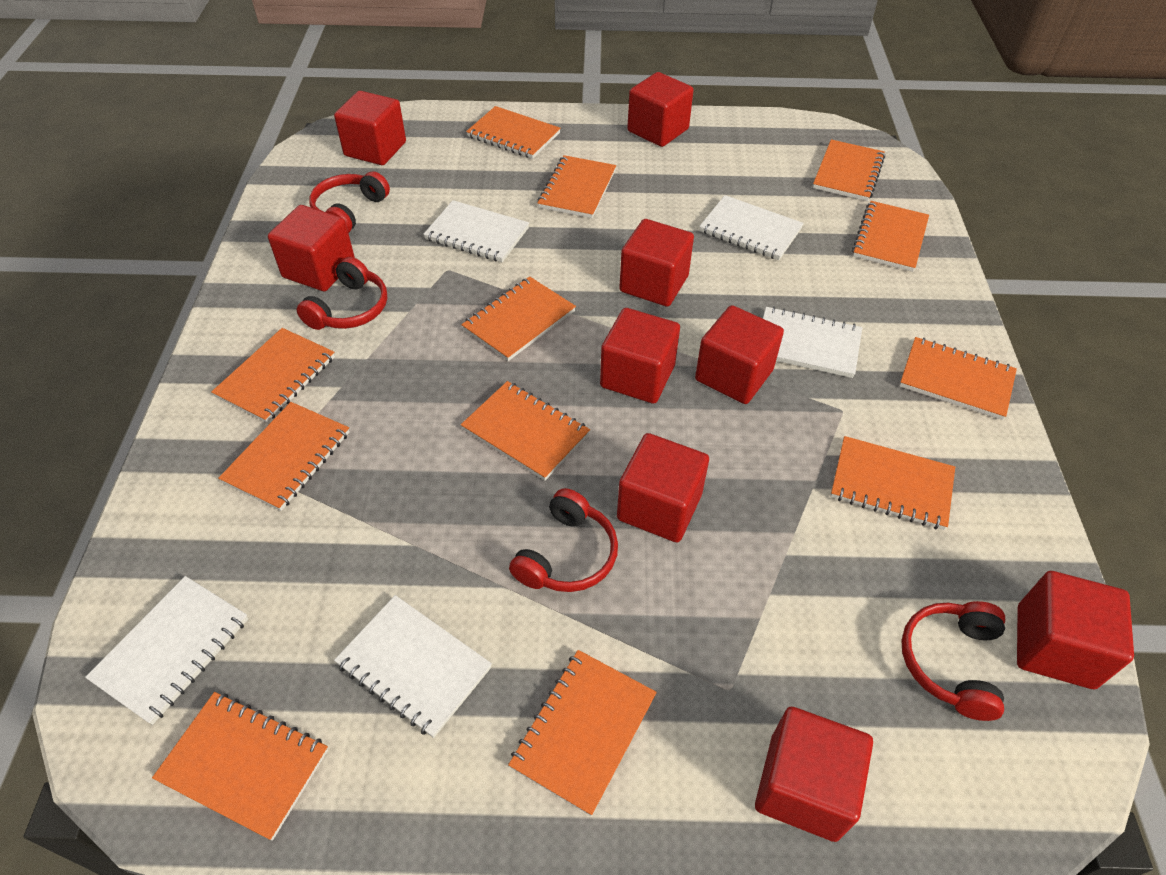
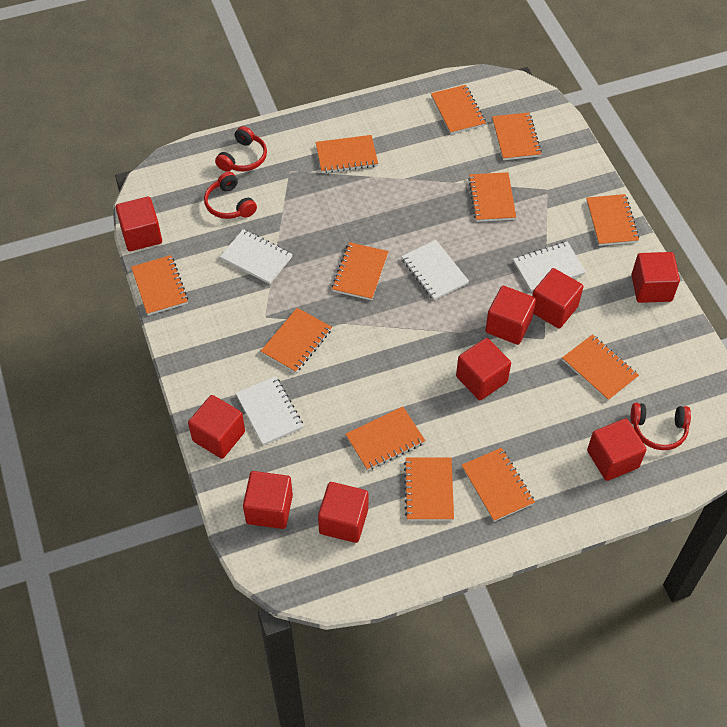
red headphones: 4 -> 3
white notebook: 5 -> 4

